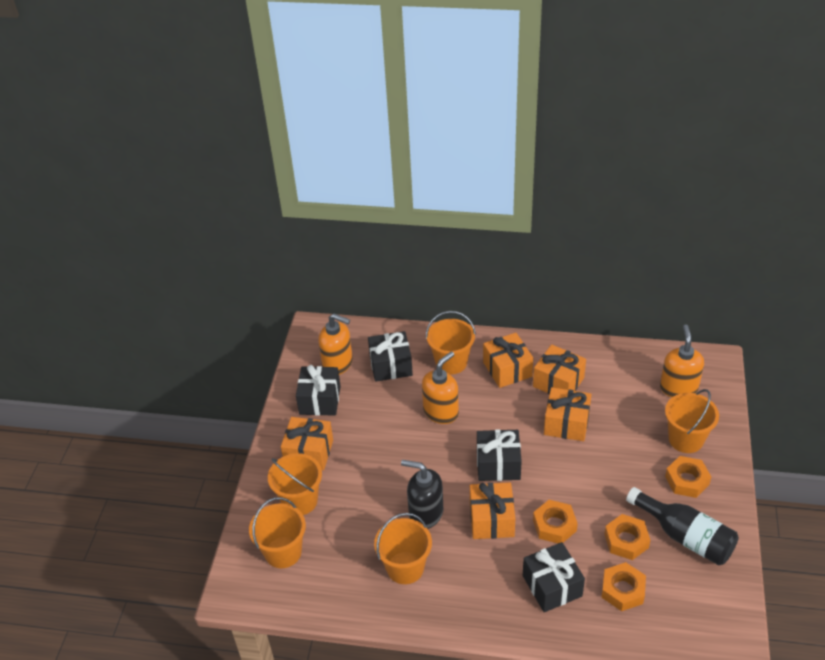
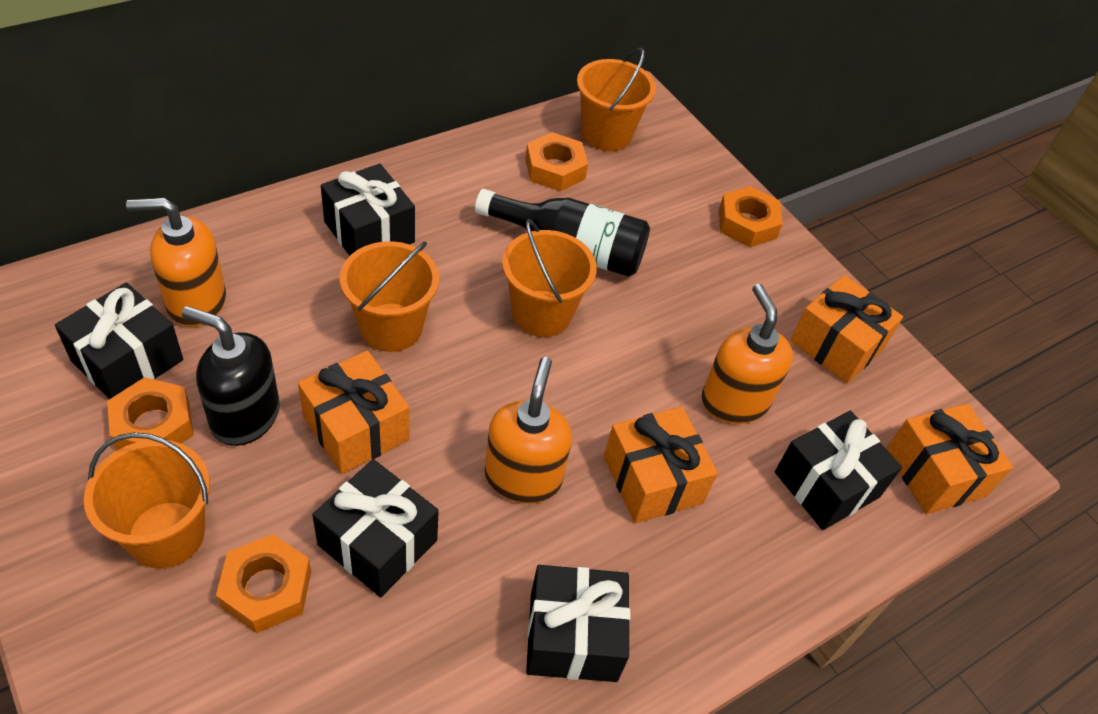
black gift: 4 -> 5
orange bucket: 5 -> 4
orange gift: 5 -> 4

